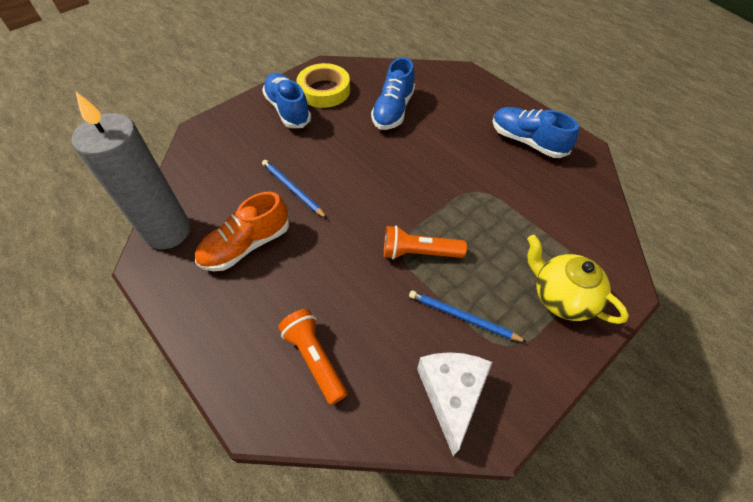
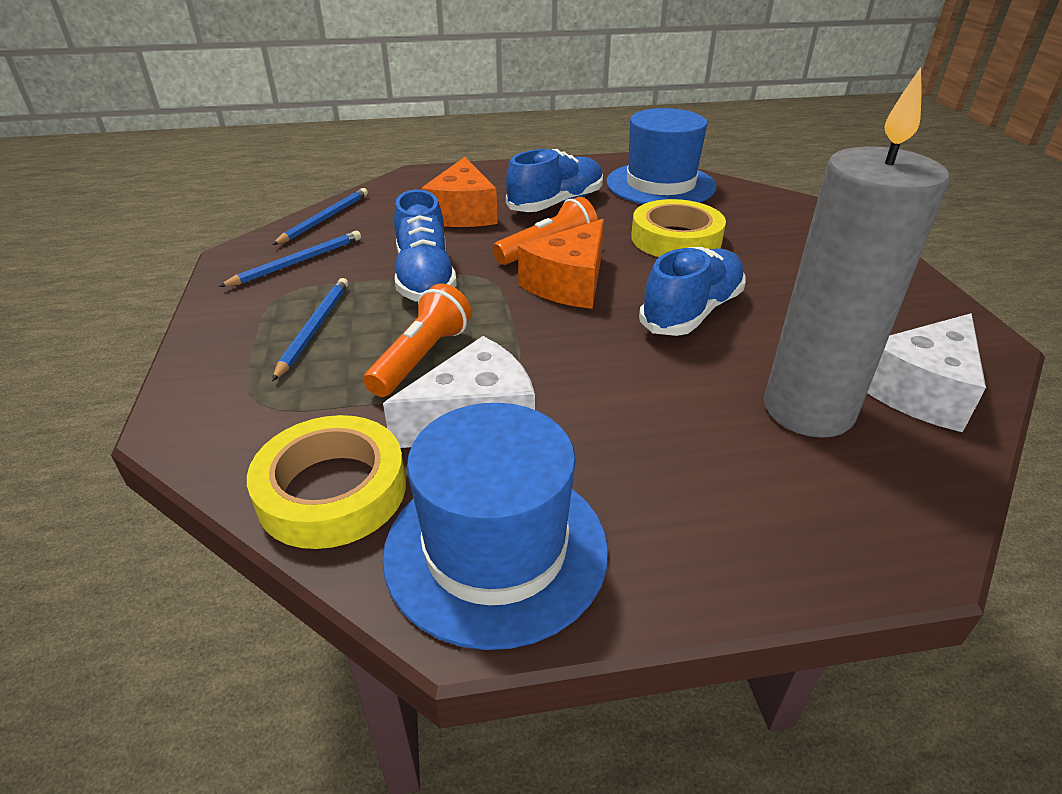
blue hat: 0 -> 2
blue pencil: 2 -> 3
orange cheese: 0 -> 2
orange shoe: 1 -> 0
white cheese: 1 -> 2
yellow tape: 1 -> 2
yellow teapot: 1 -> 0

